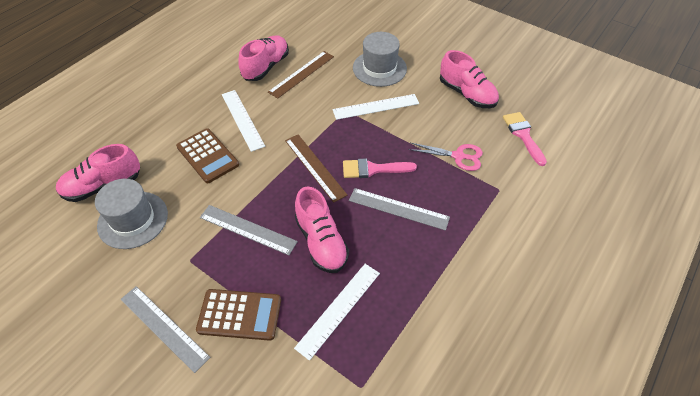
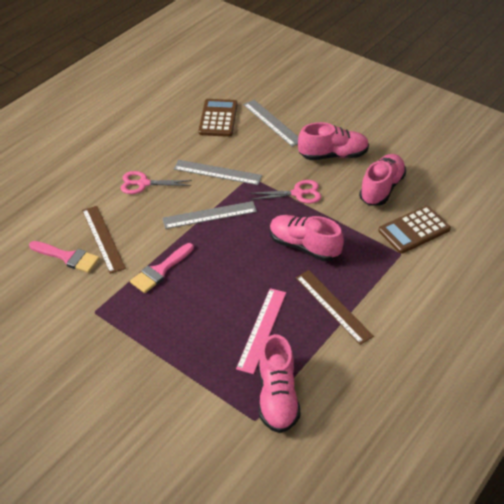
grey hat: 2 -> 0
pink ruler: 0 -> 1
pink scissors: 1 -> 2
white ruler: 3 -> 0

